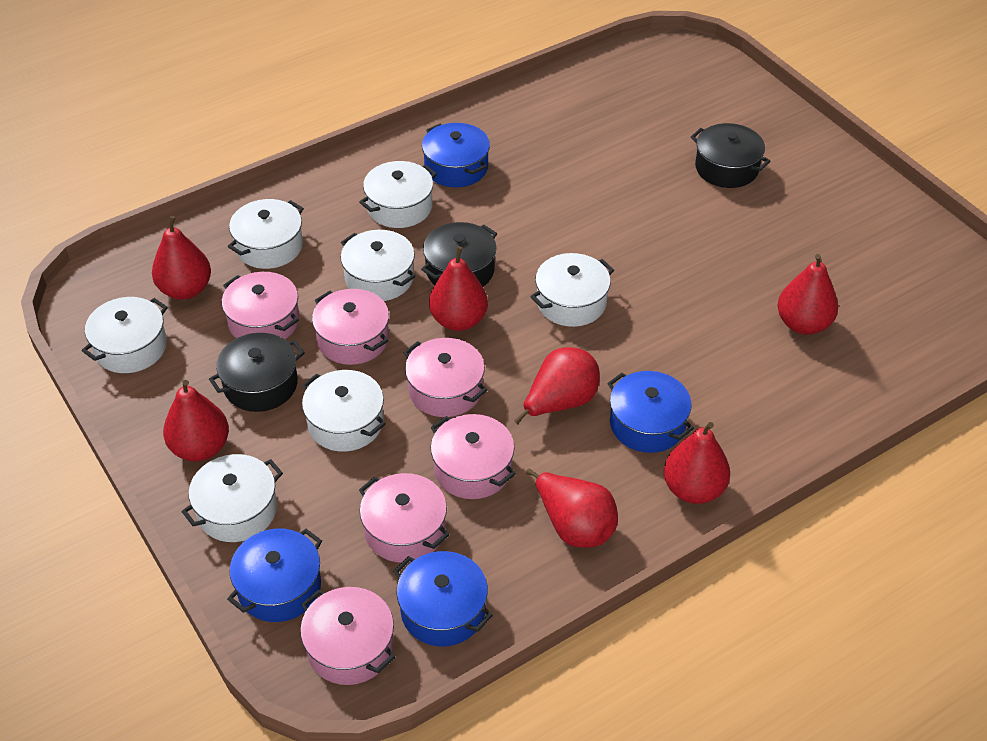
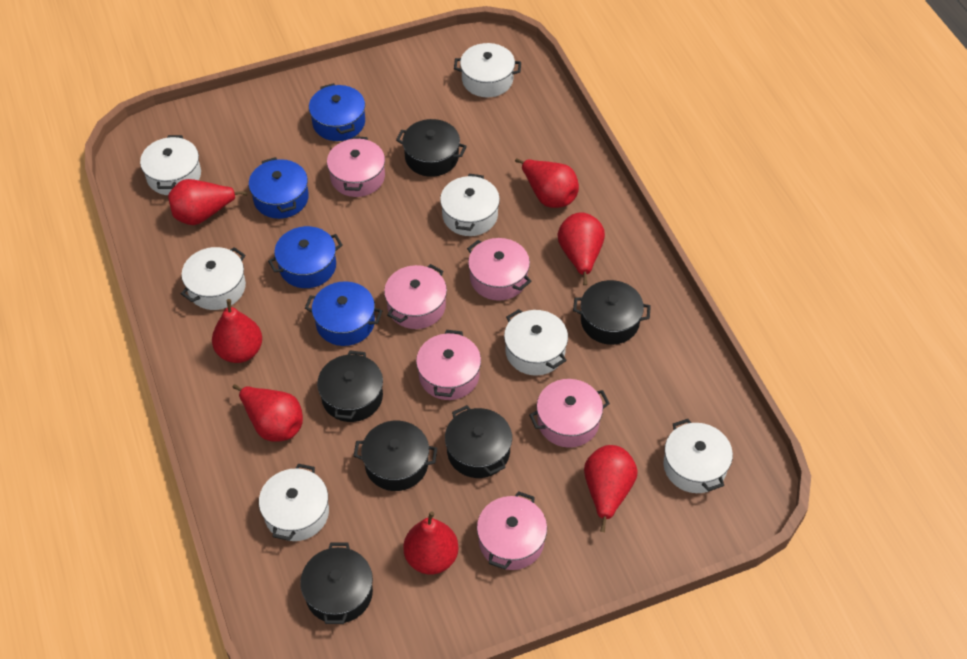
black pot: 3 -> 6

